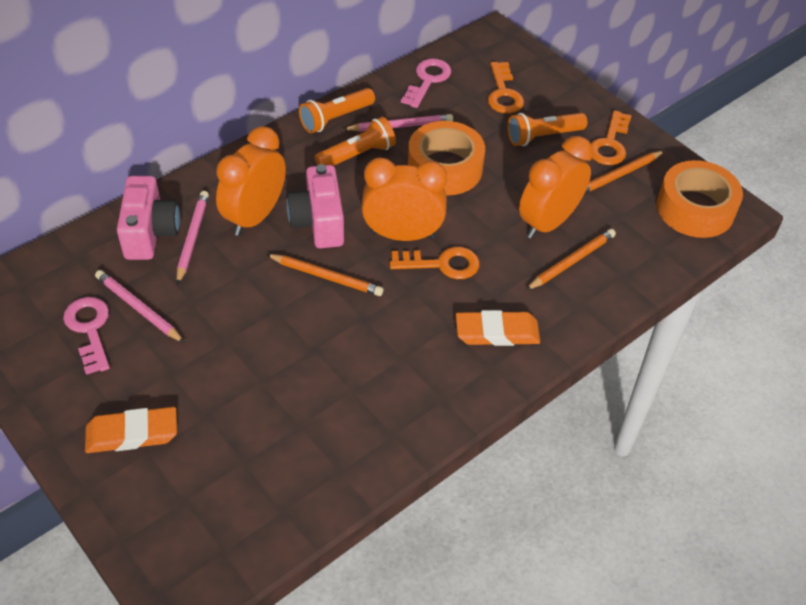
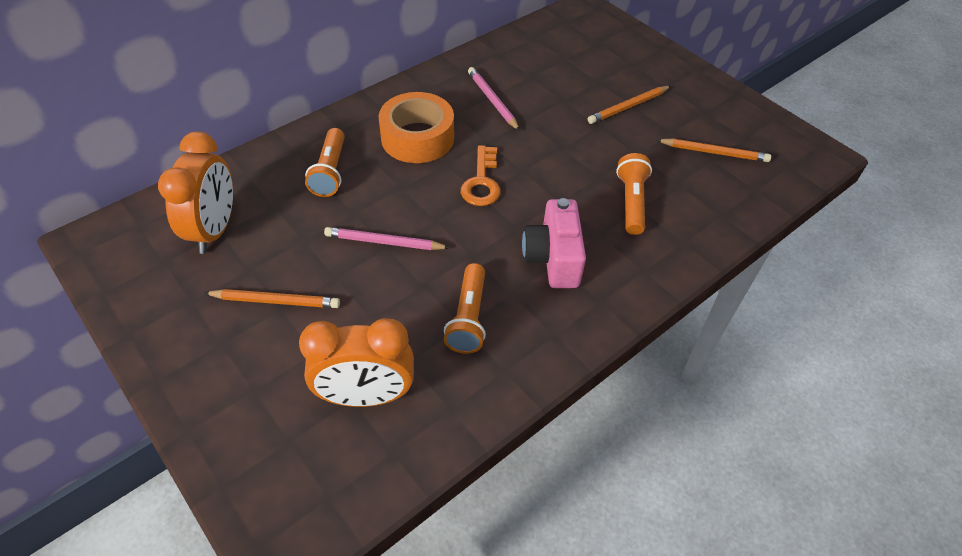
orange clock: 3 -> 2
orange eraser: 2 -> 0
orange key: 3 -> 1
orange tape: 2 -> 1
pink camera: 2 -> 1
pink key: 2 -> 0
pink pencil: 3 -> 2

